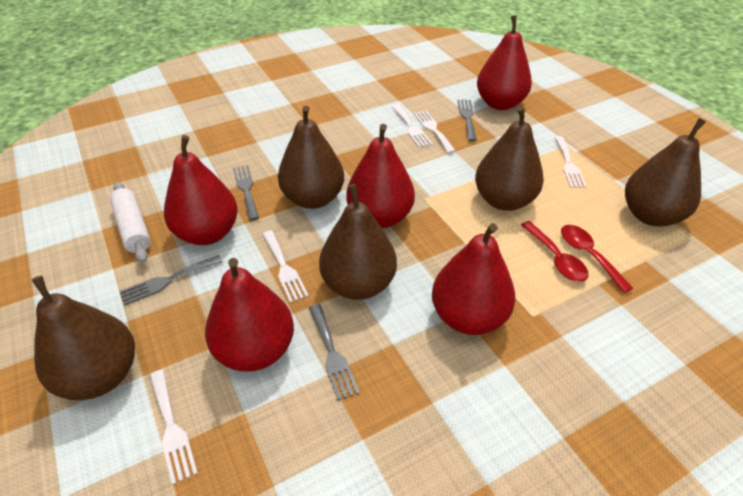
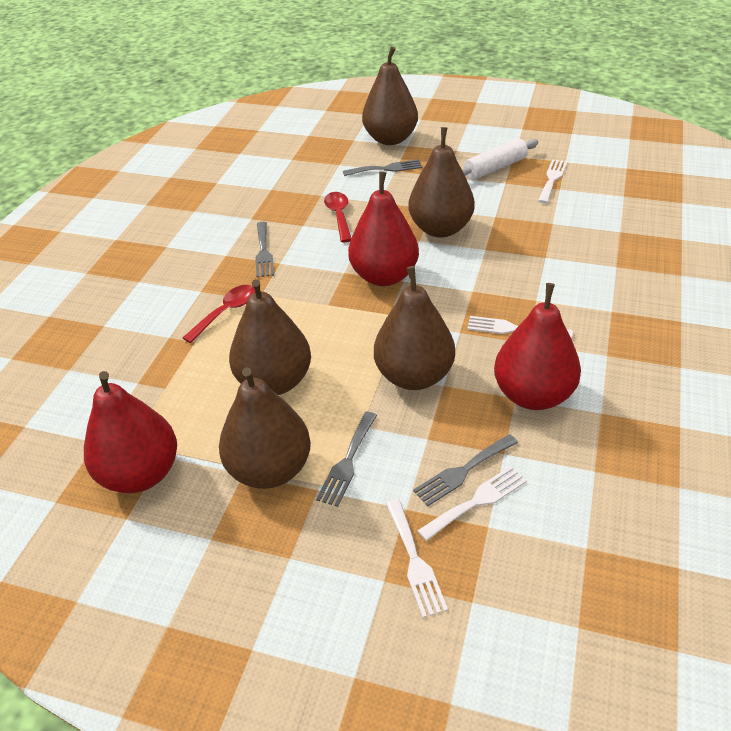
red pear: 5 -> 3
white fork: 5 -> 4

